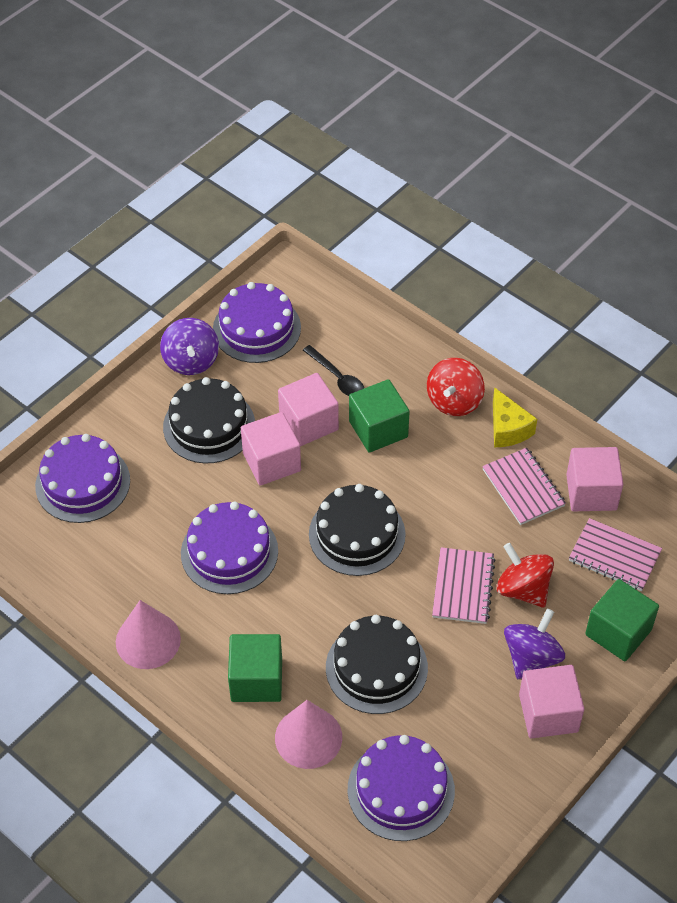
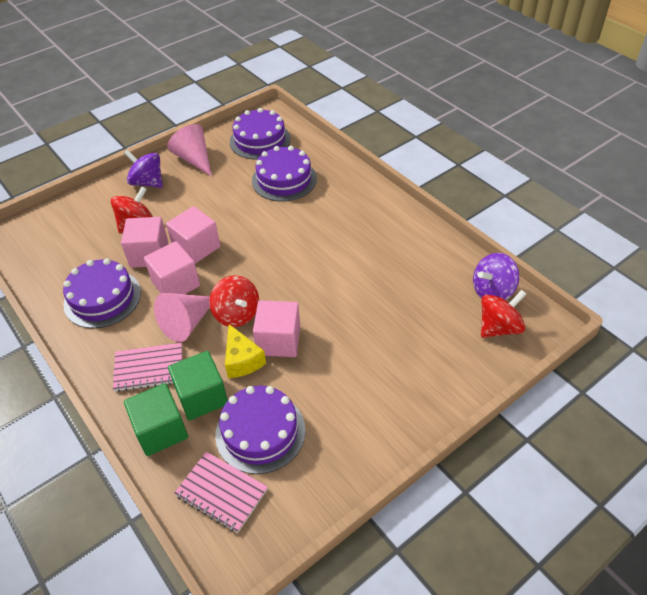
black cake: 3 -> 0
black spoon: 1 -> 0
green cube: 3 -> 2
pink notebook: 3 -> 2
red spinning top: 2 -> 3

